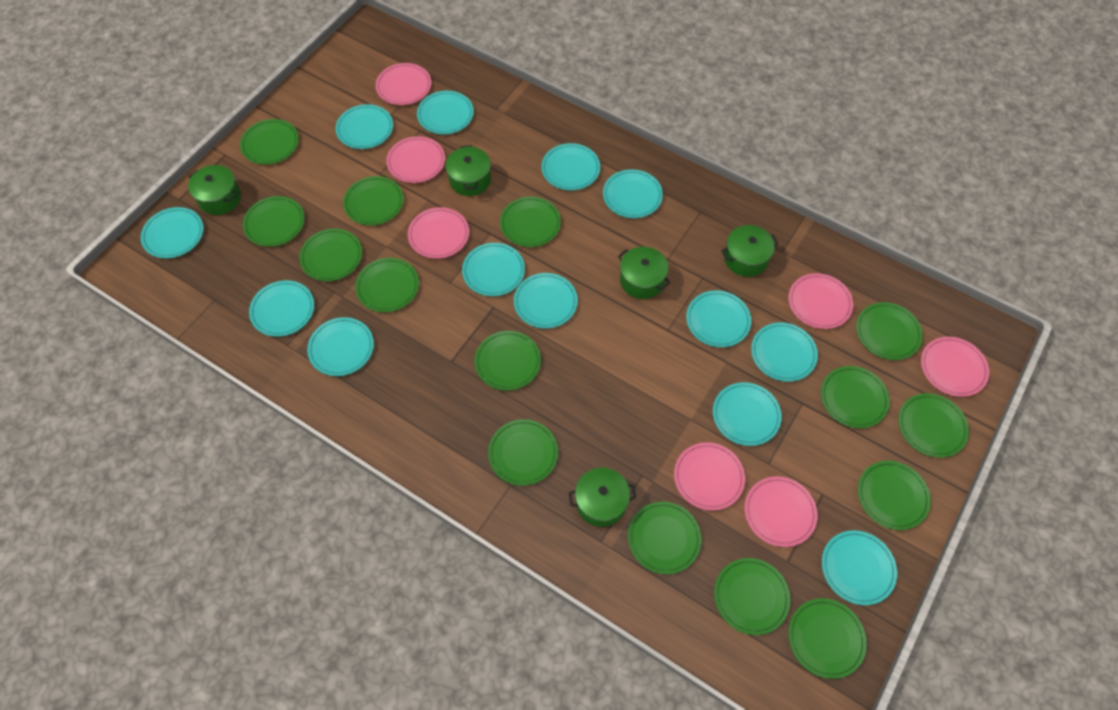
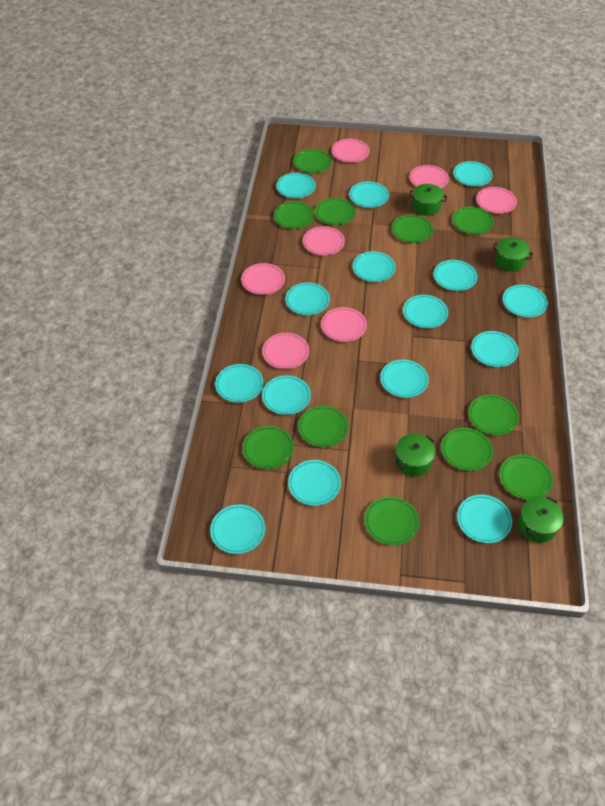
green plate: 15 -> 11
green pot: 5 -> 4
turquoise plate: 13 -> 15

